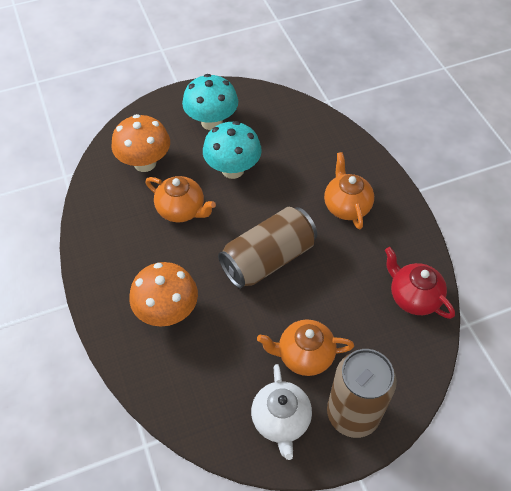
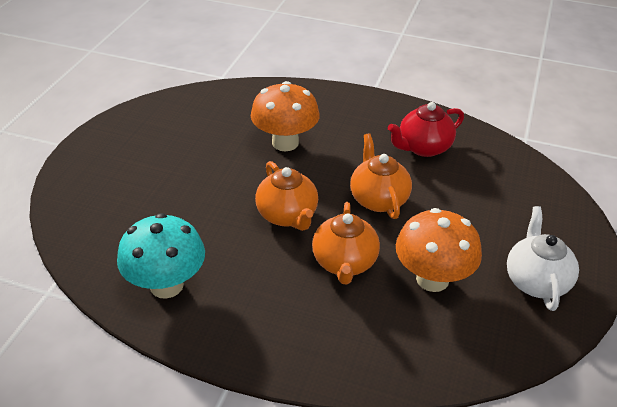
brown can: 2 -> 0
turquoise mushroom: 2 -> 1

